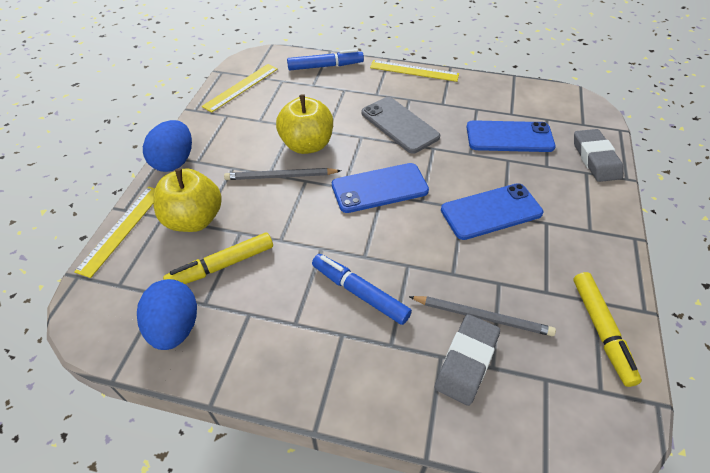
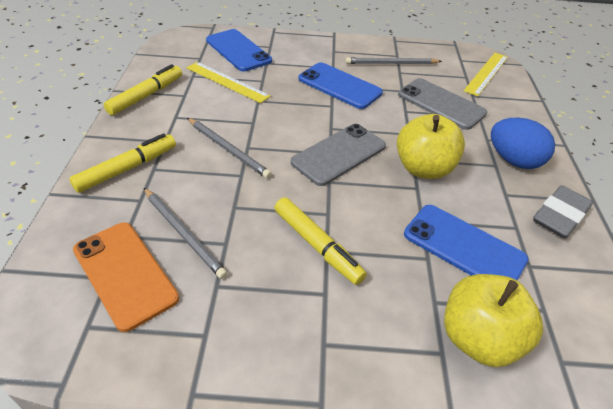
blue egg: 2 -> 1
blue marker: 2 -> 0
grey eraser: 2 -> 1
grey pencil: 2 -> 3
grey phone: 1 -> 2
orange phone: 0 -> 1
yellow marker: 2 -> 3
yellow ruler: 3 -> 2

